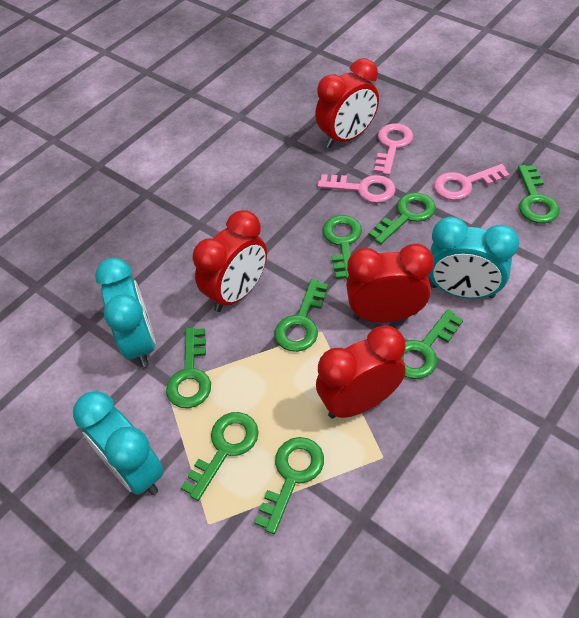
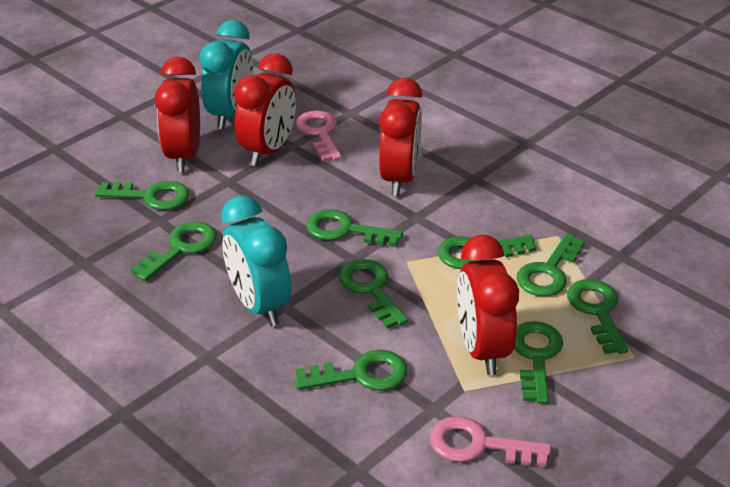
green key: 8 -> 9
pink key: 3 -> 2
turquoise clock: 3 -> 2

